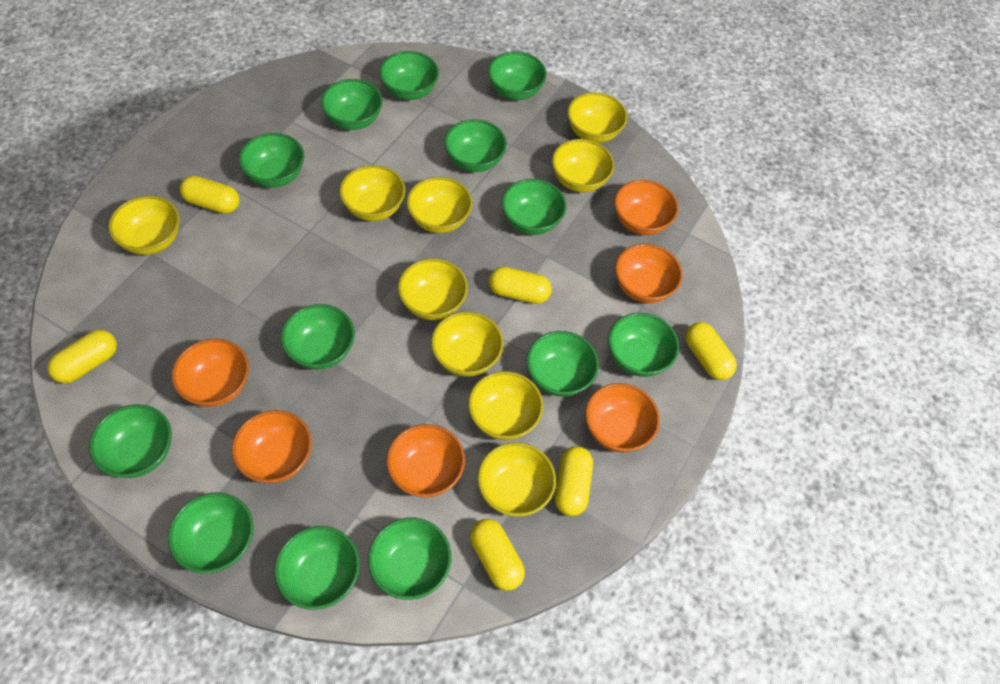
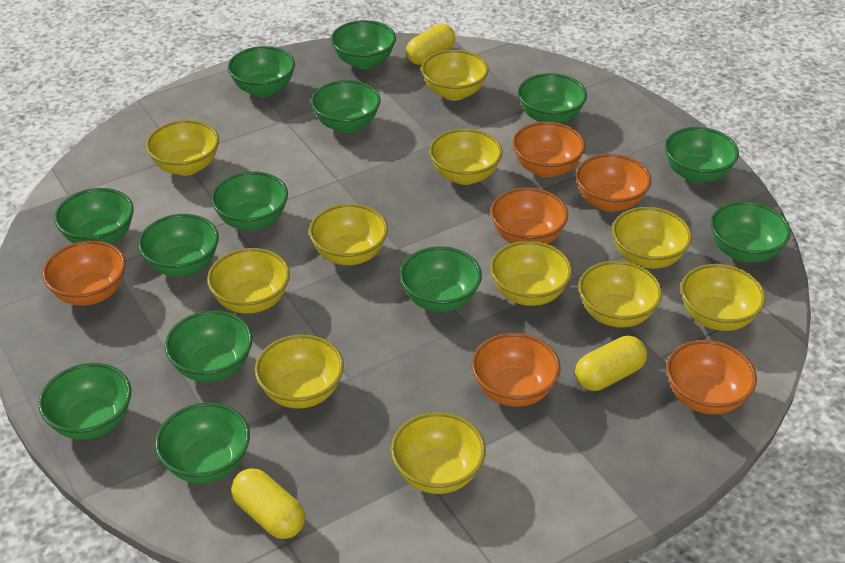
yellow bowl: 9 -> 11
yellow capsule: 6 -> 3

